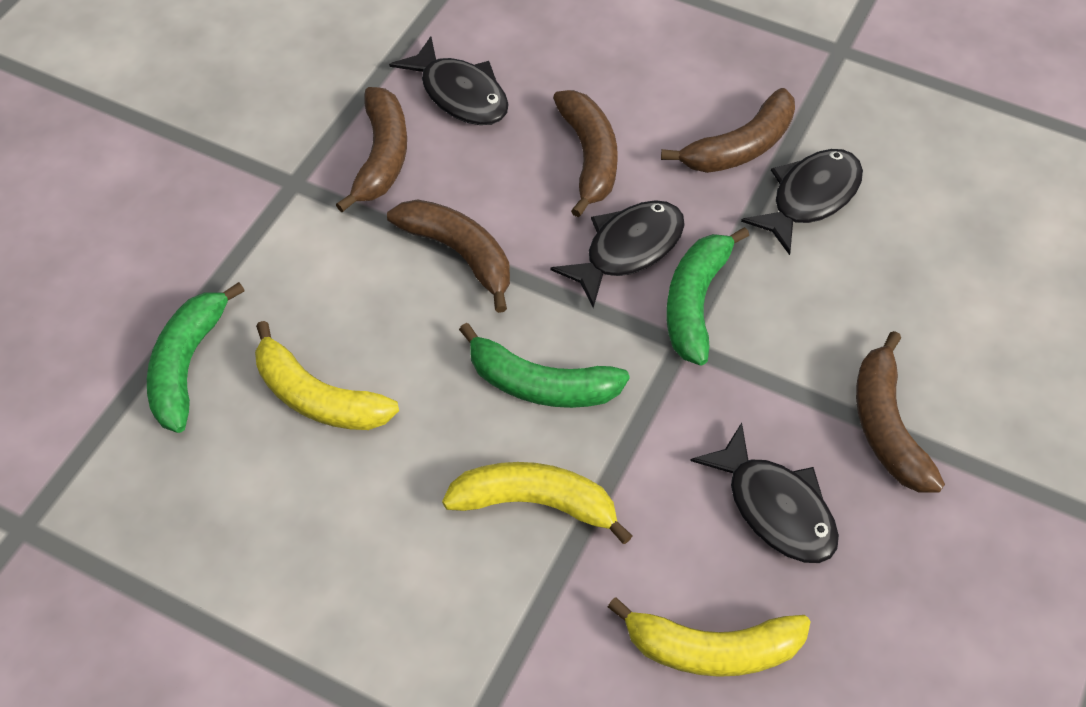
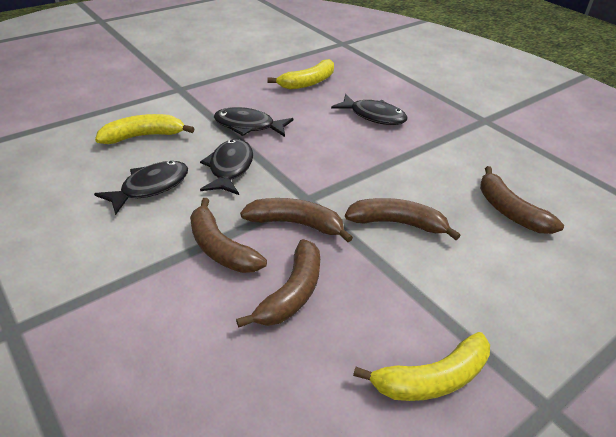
green banana: 3 -> 0

